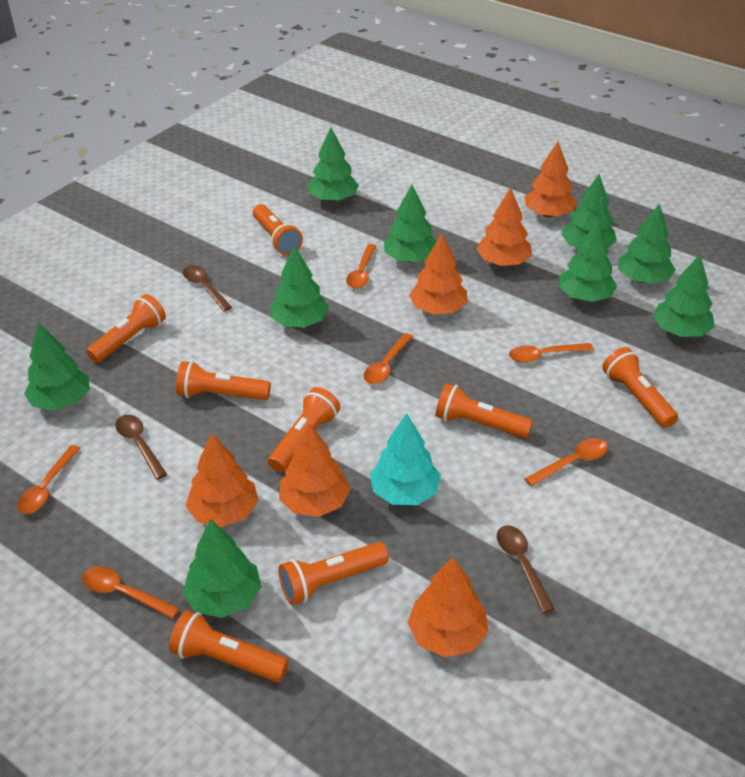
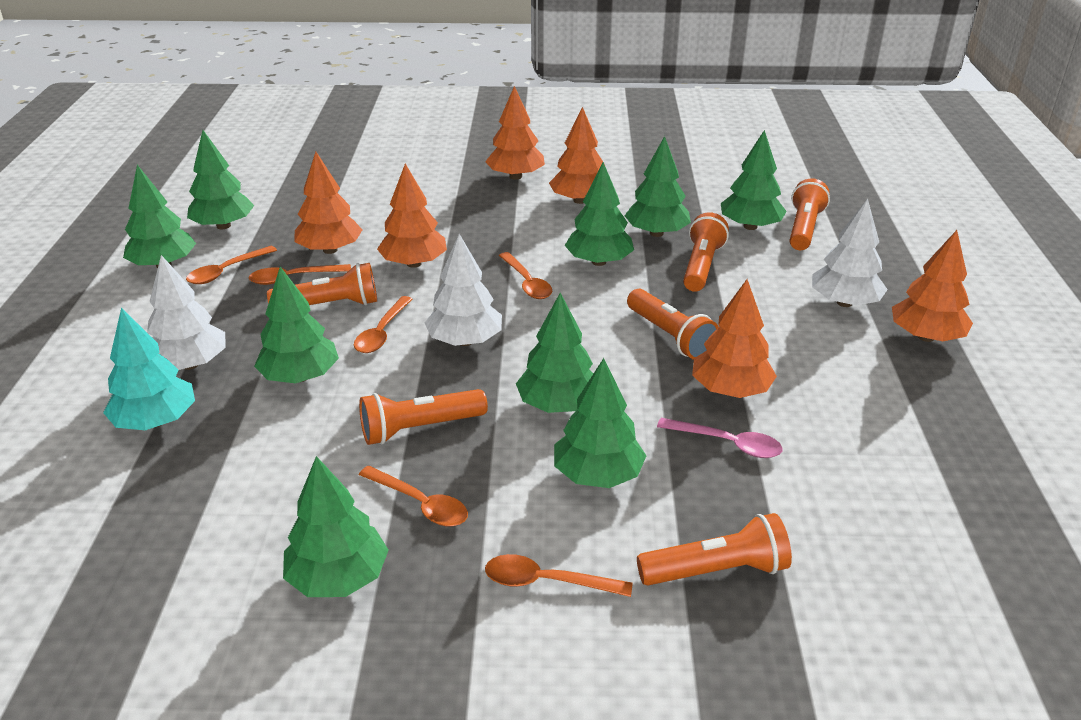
brown spoon: 3 -> 0
orange flashlight: 8 -> 6
pink spoon: 0 -> 1
white tree: 0 -> 3

